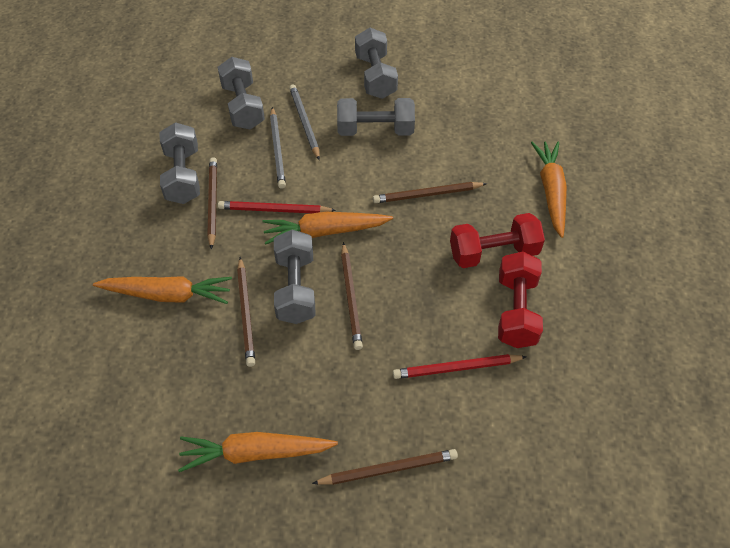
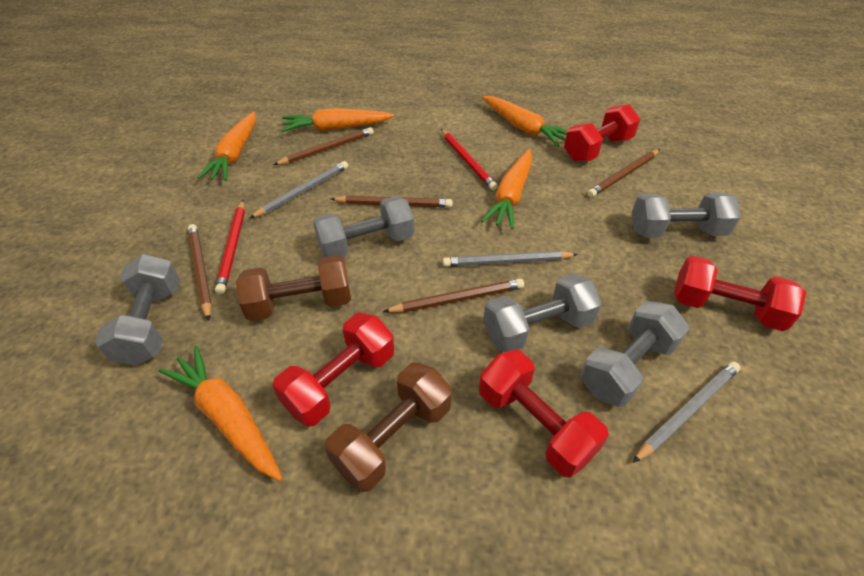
brown dumbbell: 0 -> 2
grey pencil: 2 -> 3
orange carrot: 4 -> 5
red dumbbell: 2 -> 4

